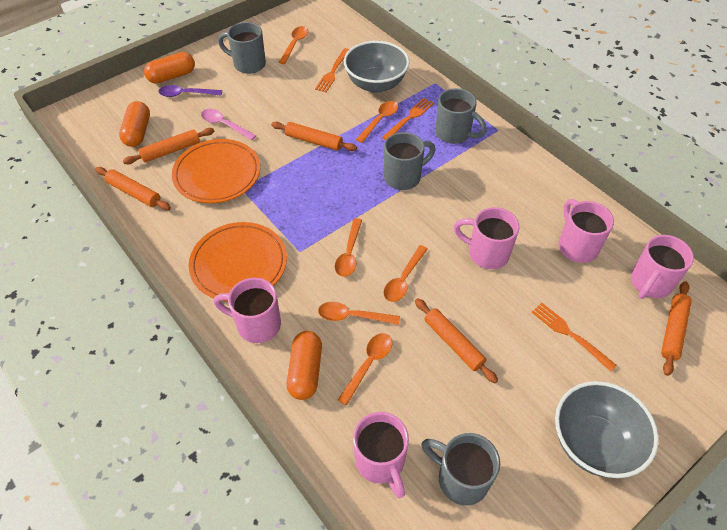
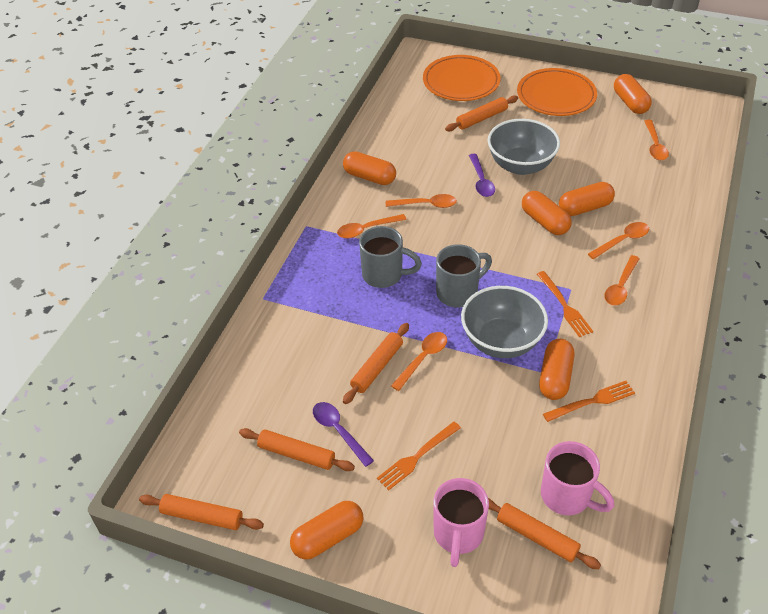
grey mug: 4 -> 2
orange capsule: 3 -> 6
pink mug: 5 -> 2
pink spoon: 1 -> 0
purple spoon: 1 -> 2

